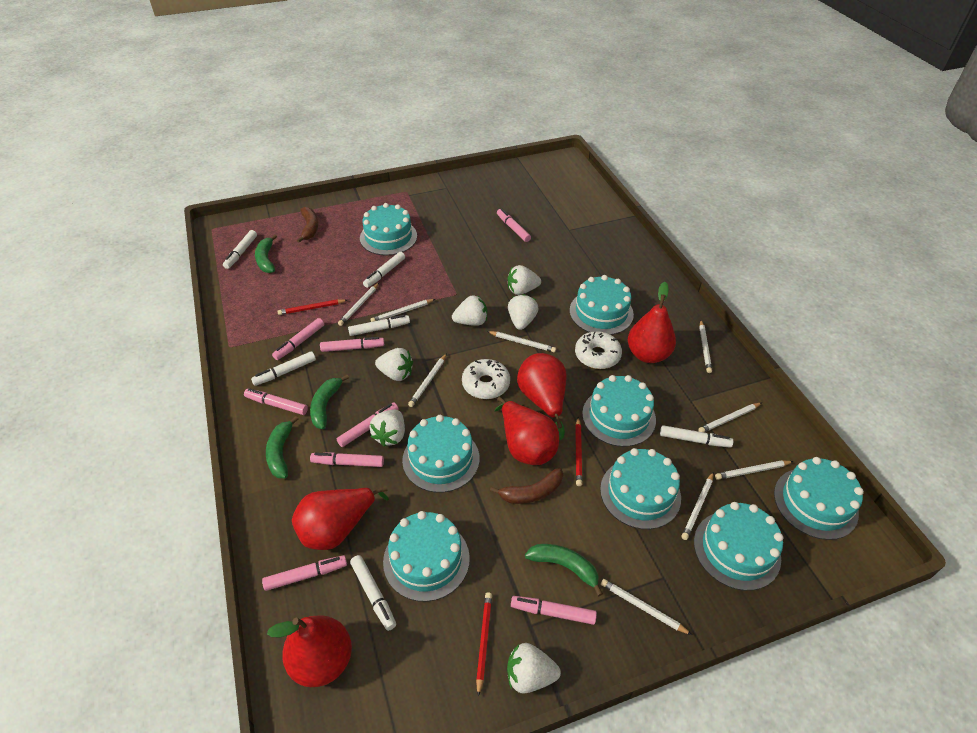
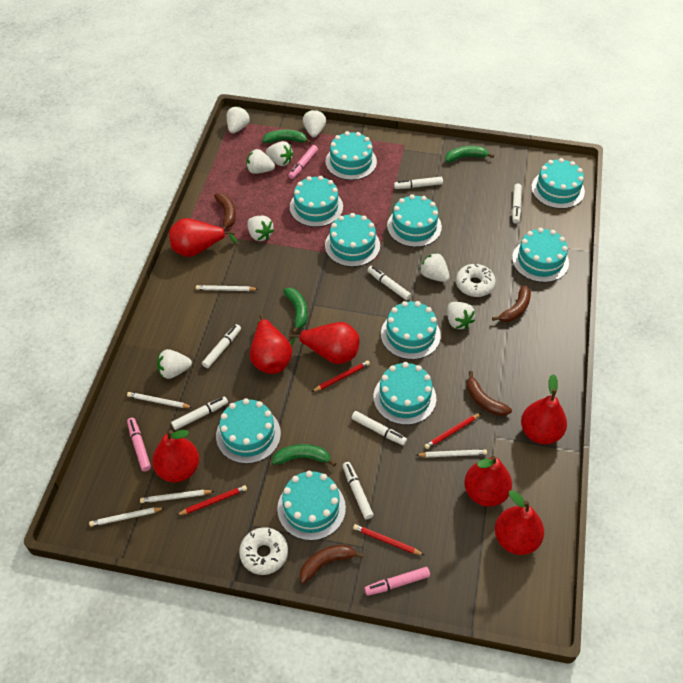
brown banana: 2 -> 4
pink marker: 8 -> 3
red pear: 5 -> 7
red pencil: 3 -> 4
turquoise cake: 8 -> 10
white marker: 6 -> 7
white pencil: 9 -> 5
white strawberry: 6 -> 8

